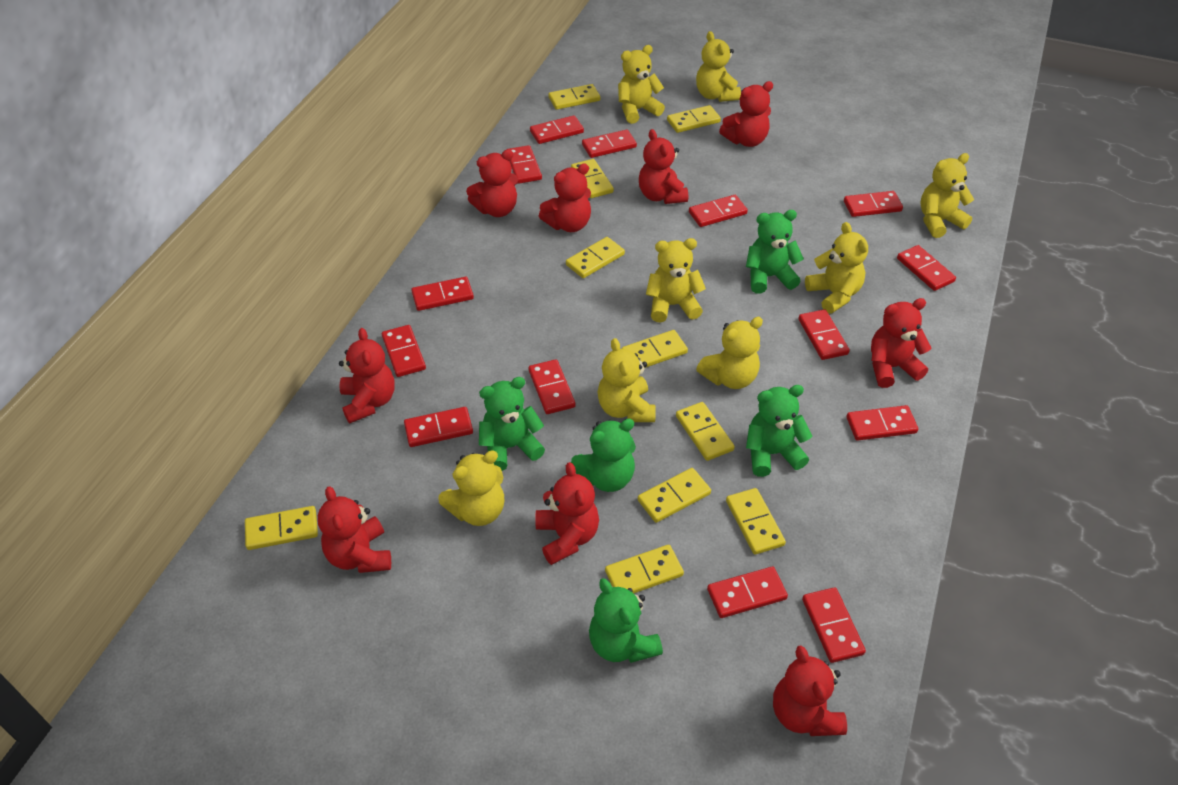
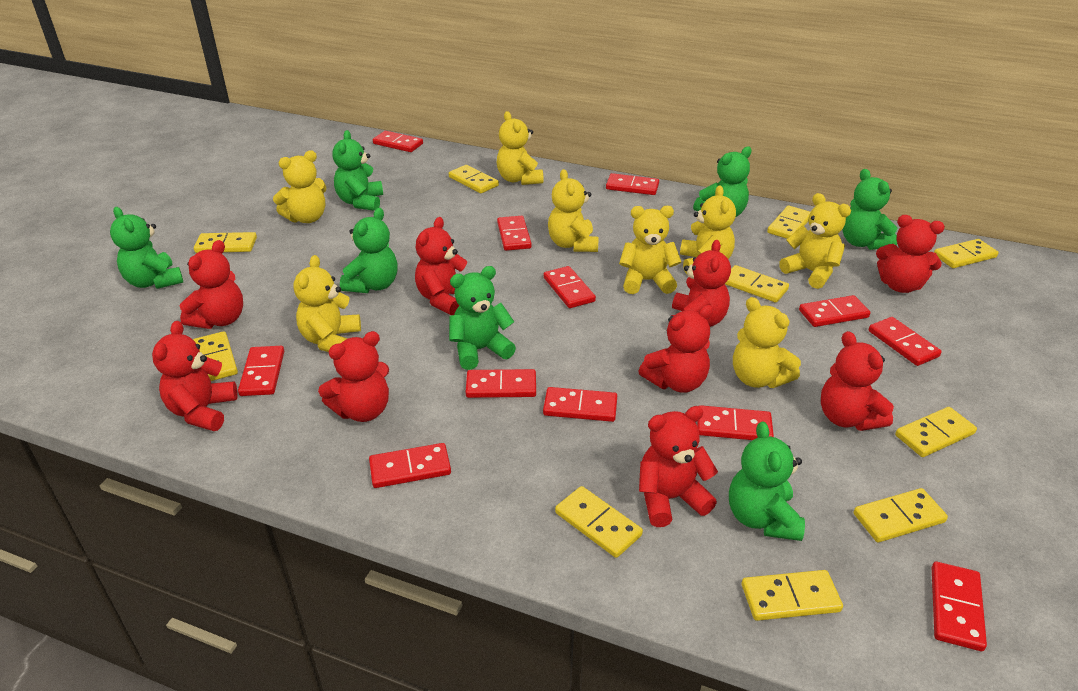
green teddy bear: 5 -> 7
red domino: 14 -> 12

